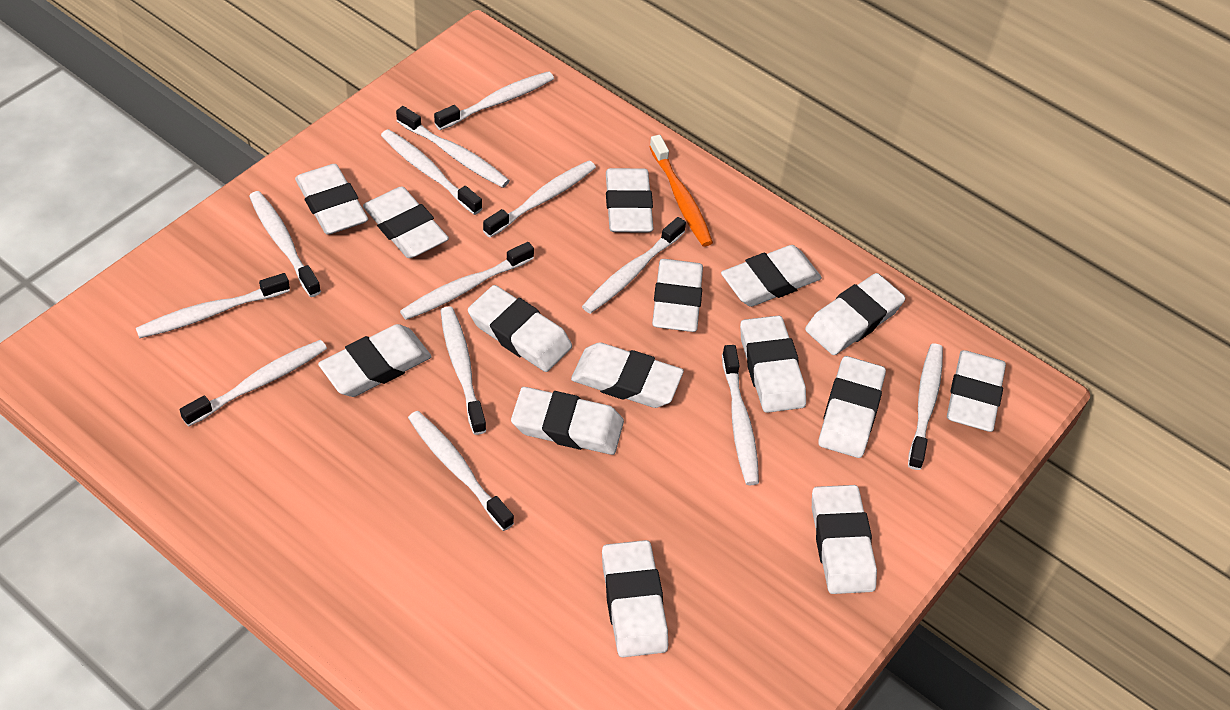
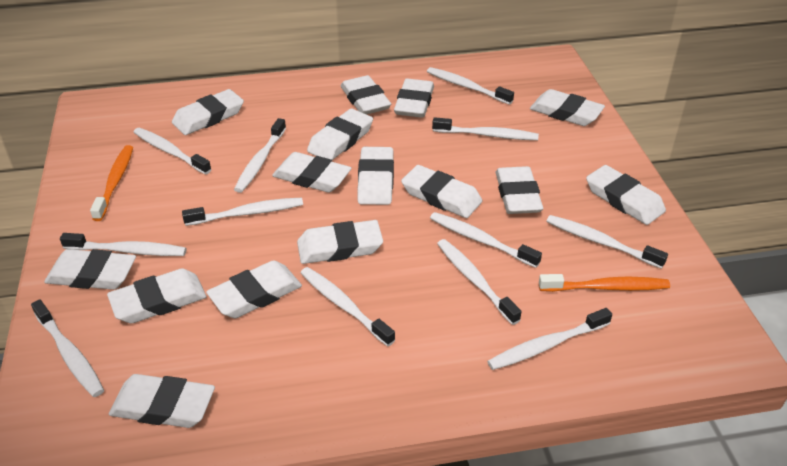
orange toothbrush: 1 -> 2
white toothbrush: 13 -> 12

